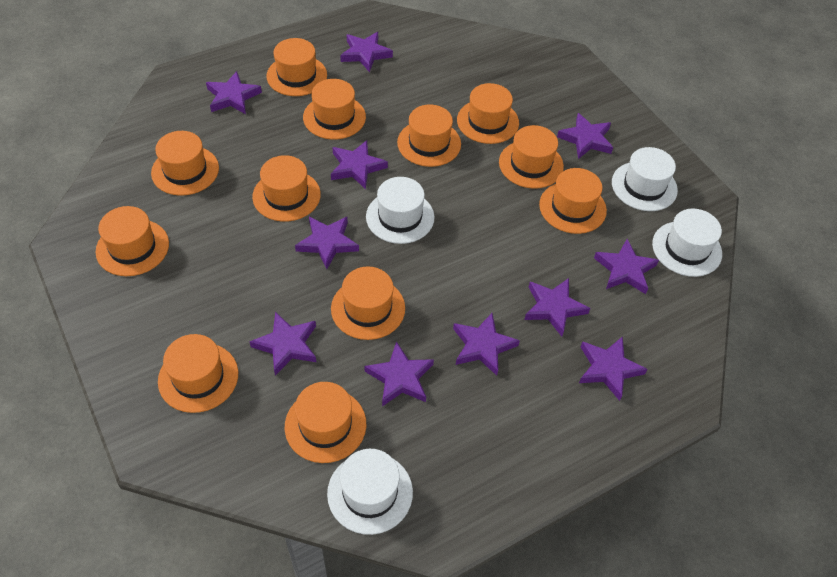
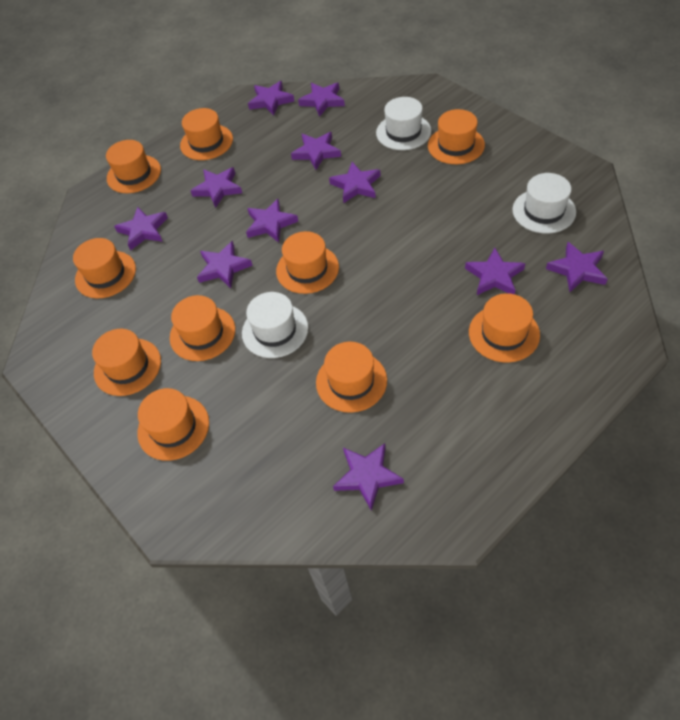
orange hat: 12 -> 10
white hat: 4 -> 3

